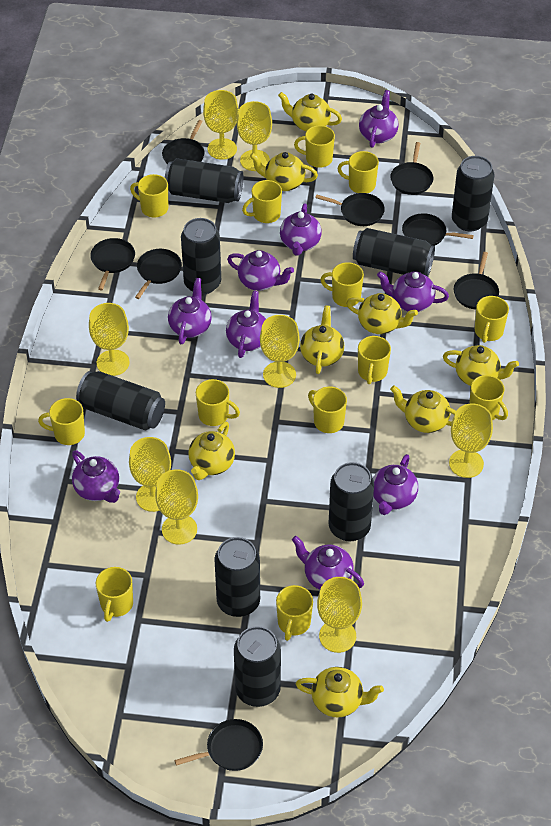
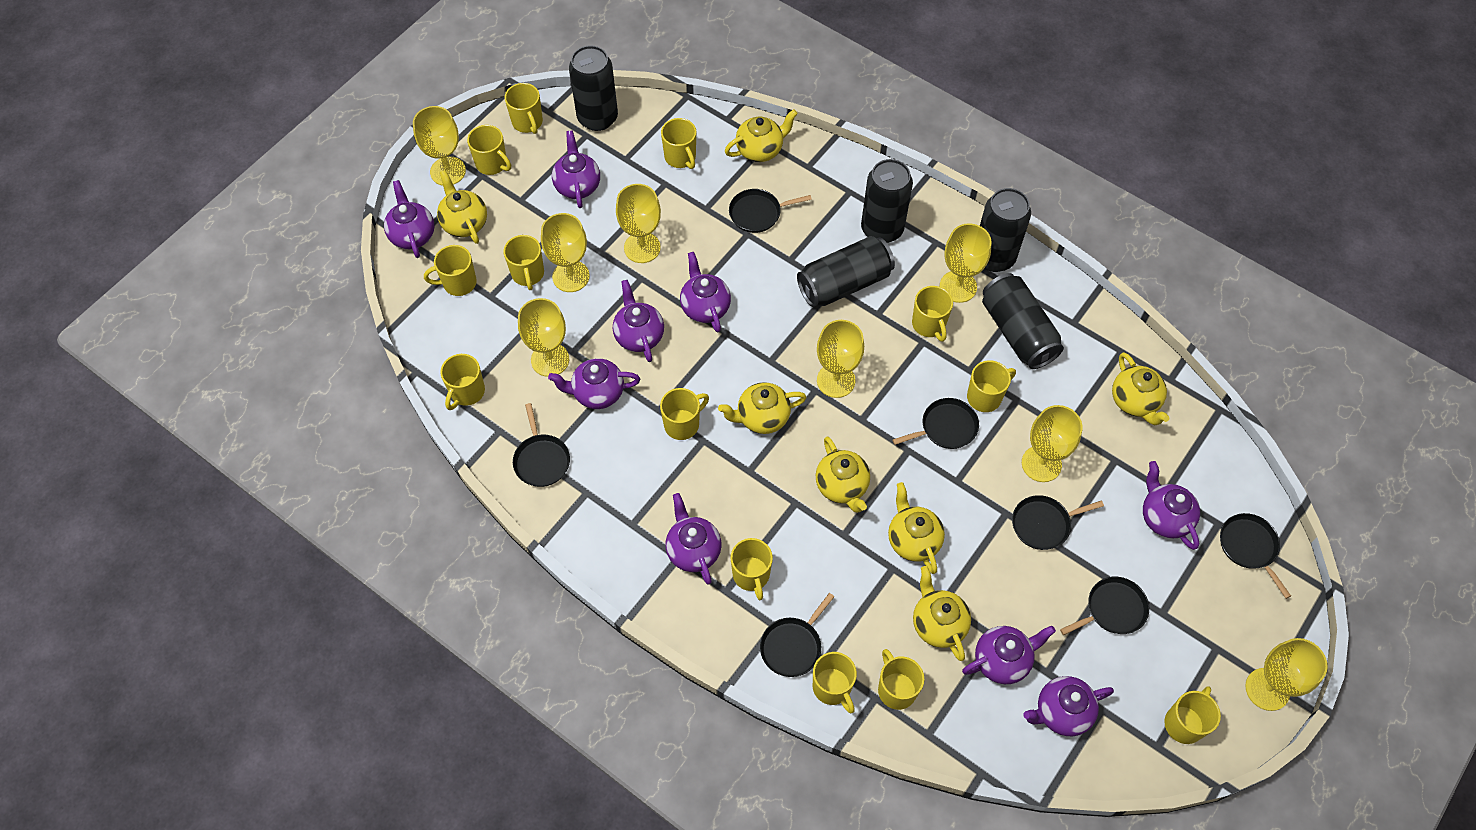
black can: 8 -> 5
black pan: 8 -> 7
yellow teapot: 8 -> 7

